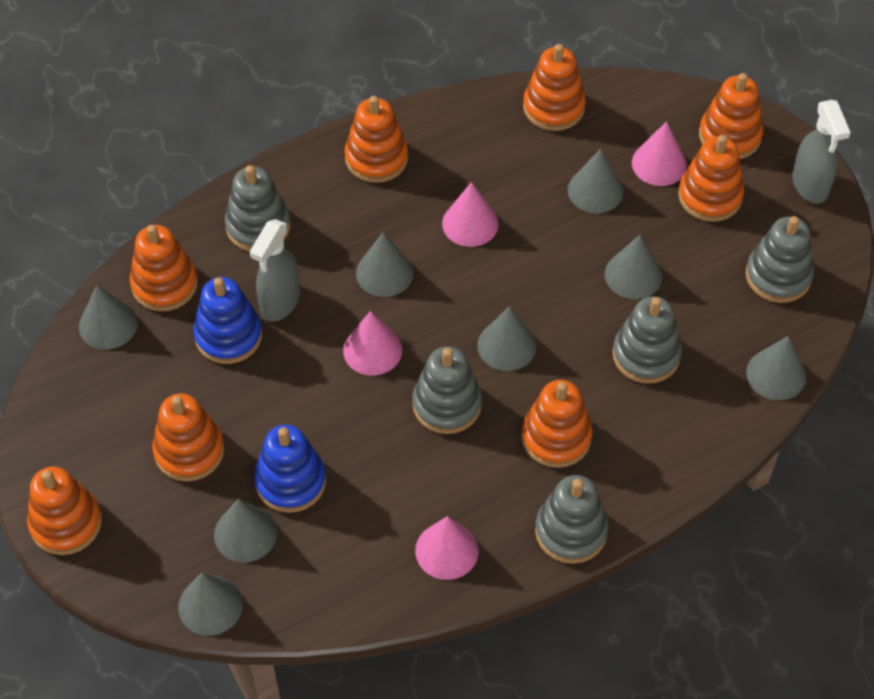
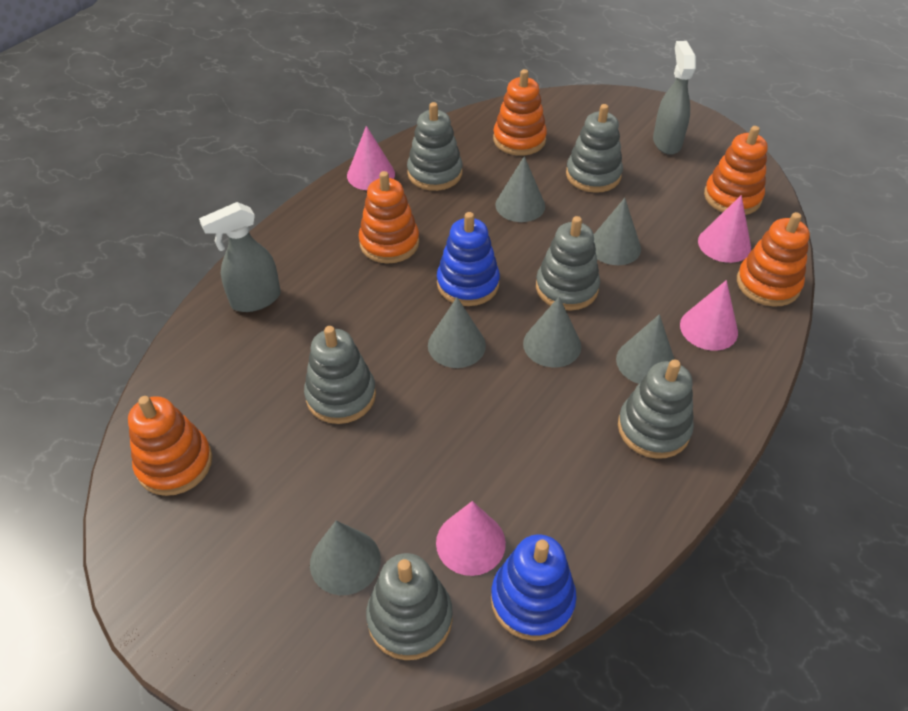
grey cone: 8 -> 6
grey stacking toy: 5 -> 6
orange stacking toy: 8 -> 5

